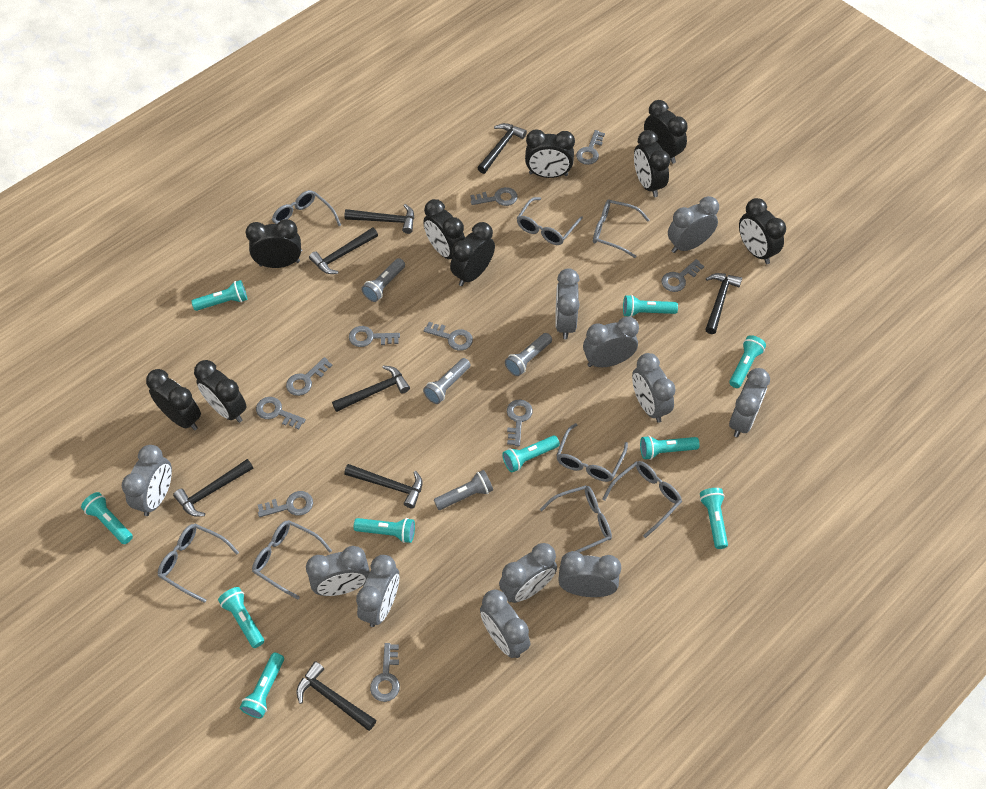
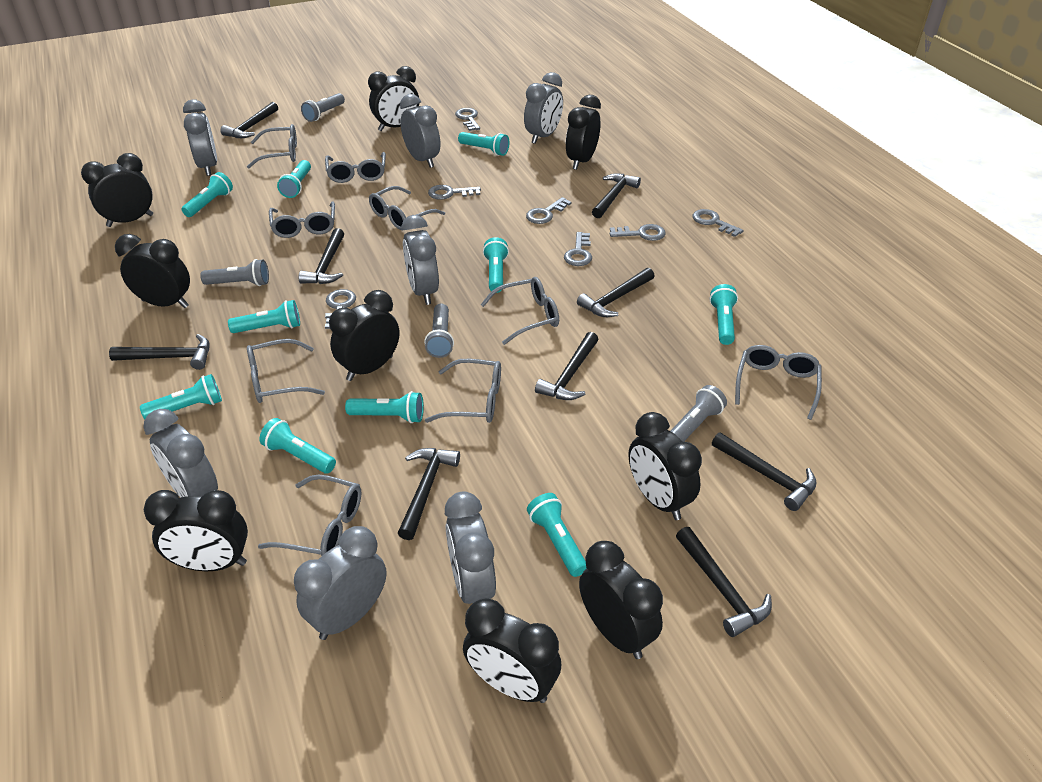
black hammer: 8 -> 9
grey clock: 11 -> 7
grey glasses: 8 -> 9
grey key: 10 -> 7

